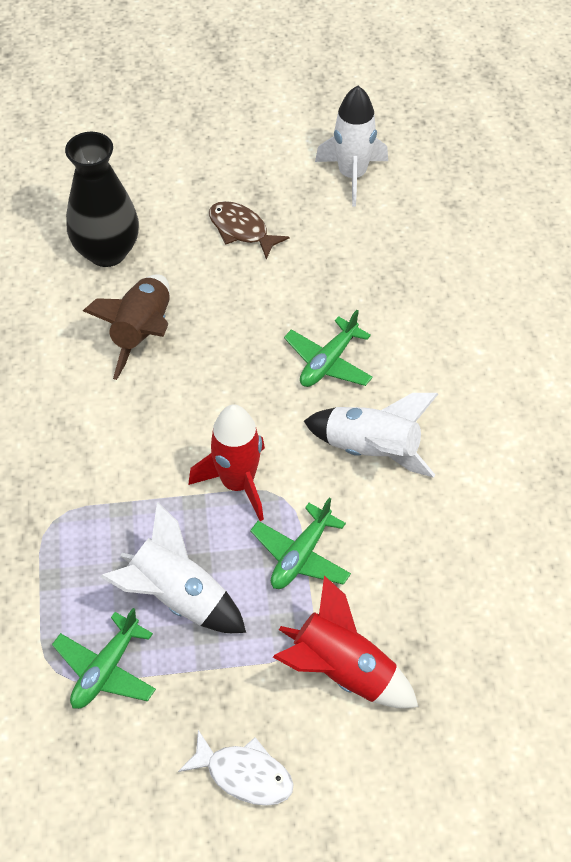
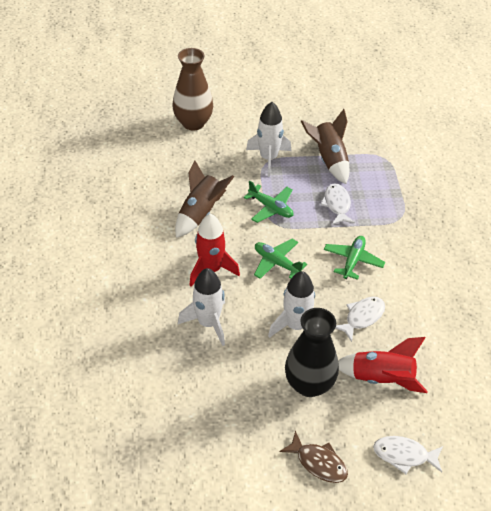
brown rocket: 1 -> 2
brown vase: 0 -> 1
white fish: 1 -> 3

